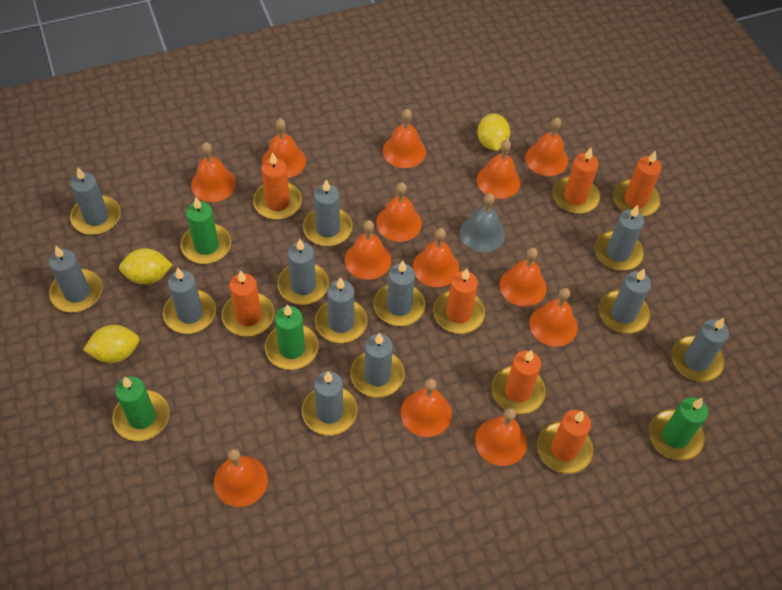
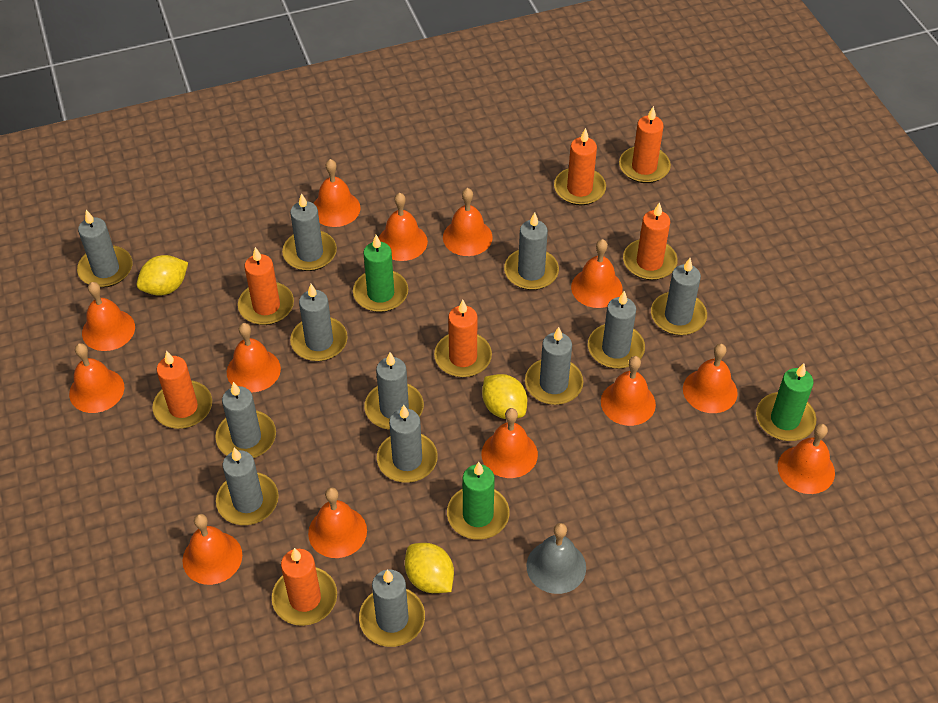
green candle: 4 -> 3

